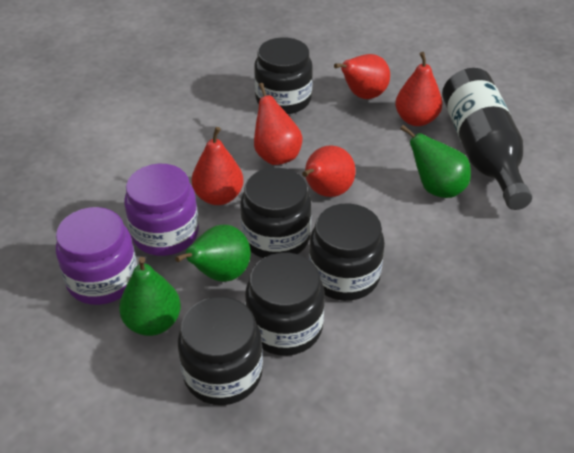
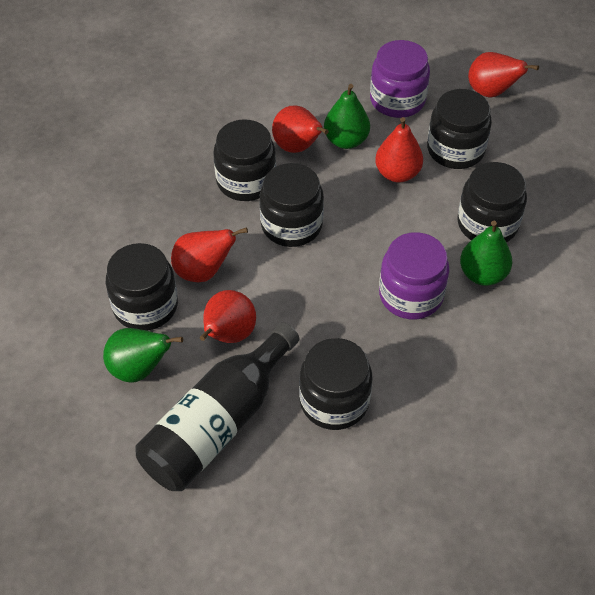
black jar: 5 -> 6

